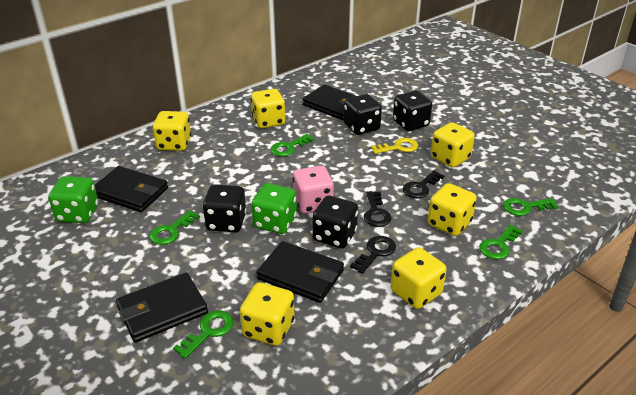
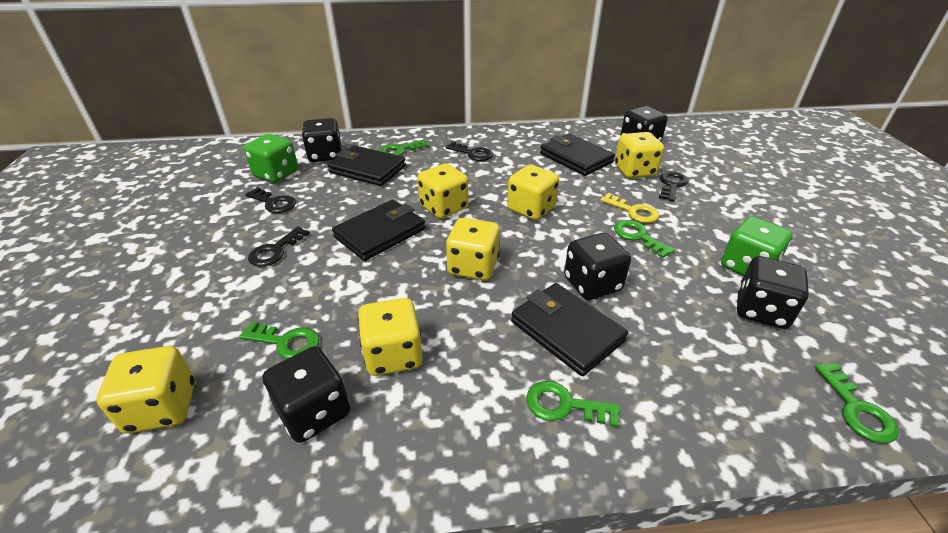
black dice: 4 -> 5
black key: 3 -> 4
pink dice: 1 -> 0

